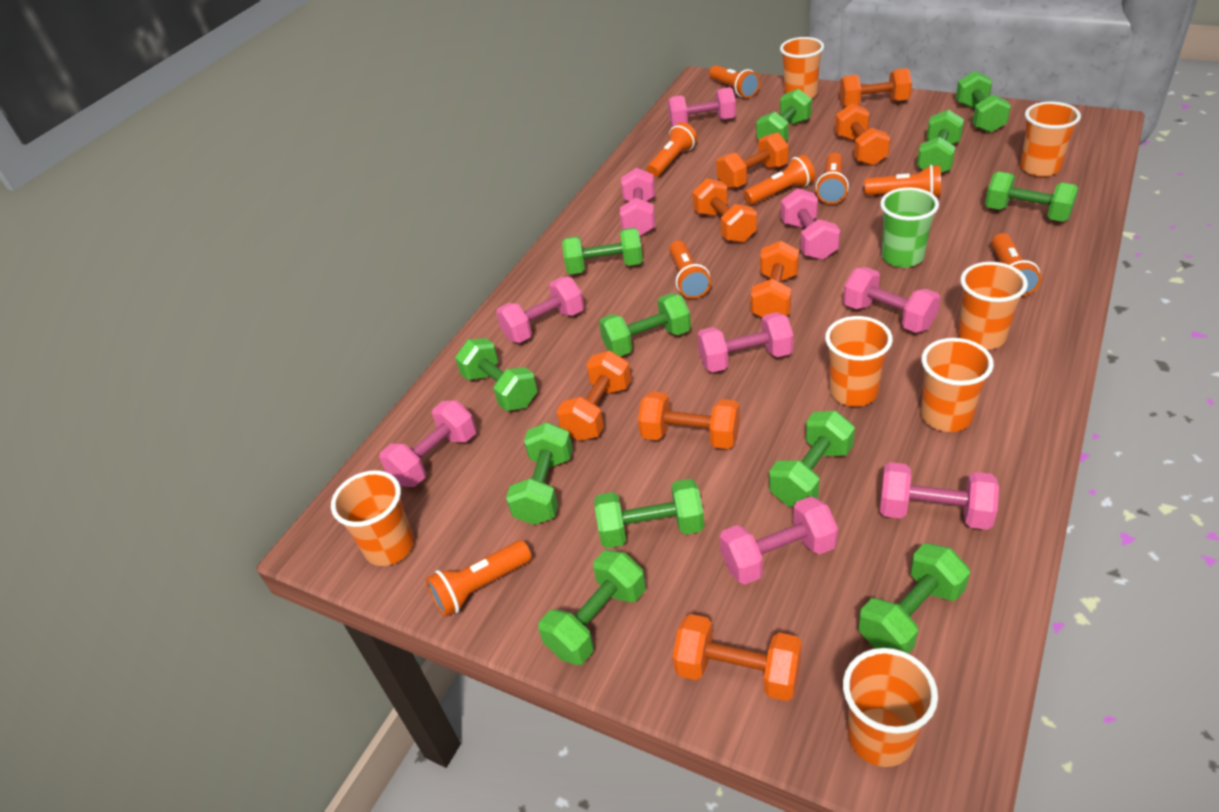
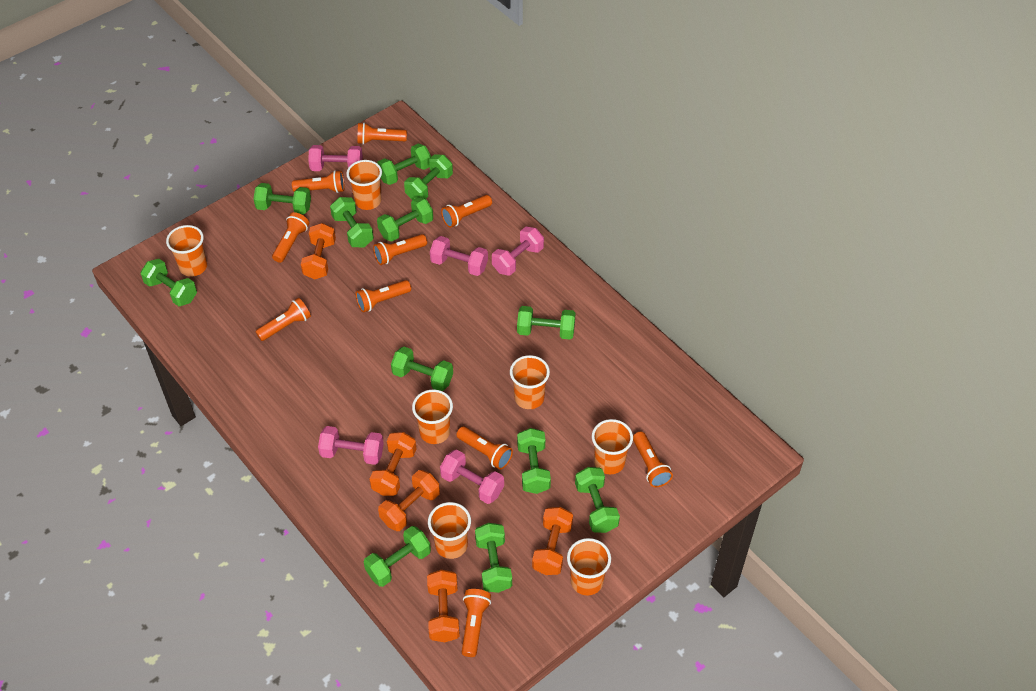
green cup: 1 -> 0
orange dumbbell: 8 -> 5
orange flashlight: 8 -> 10
pink dumbbell: 9 -> 5

